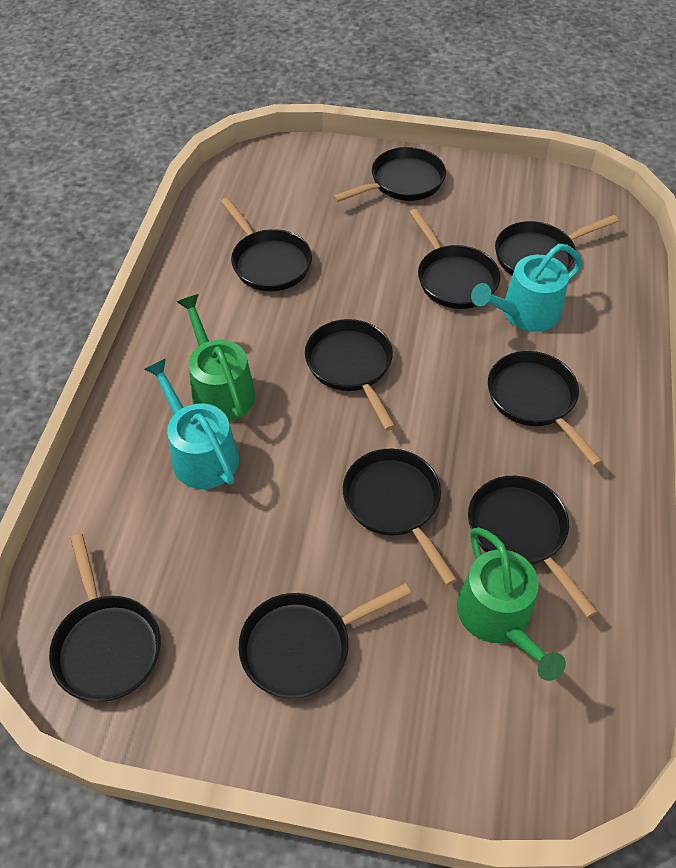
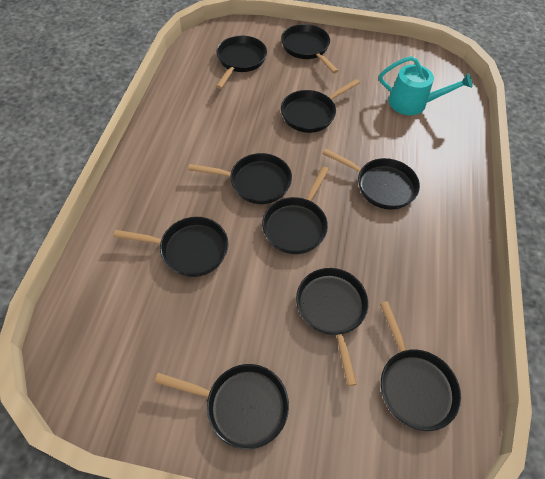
green watering can: 2 -> 0
turquoise watering can: 2 -> 1

